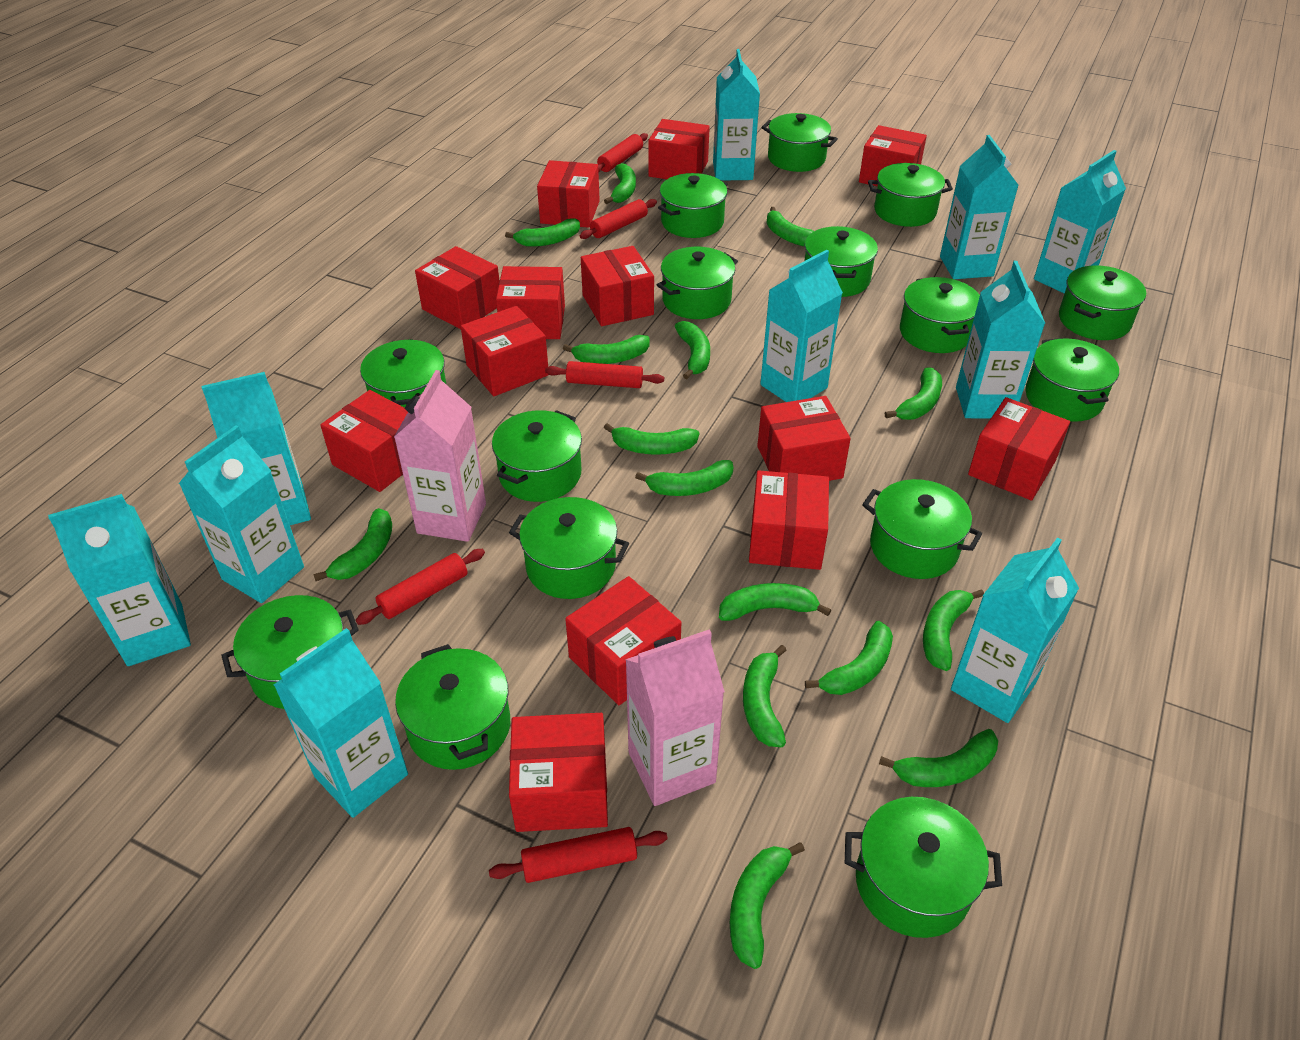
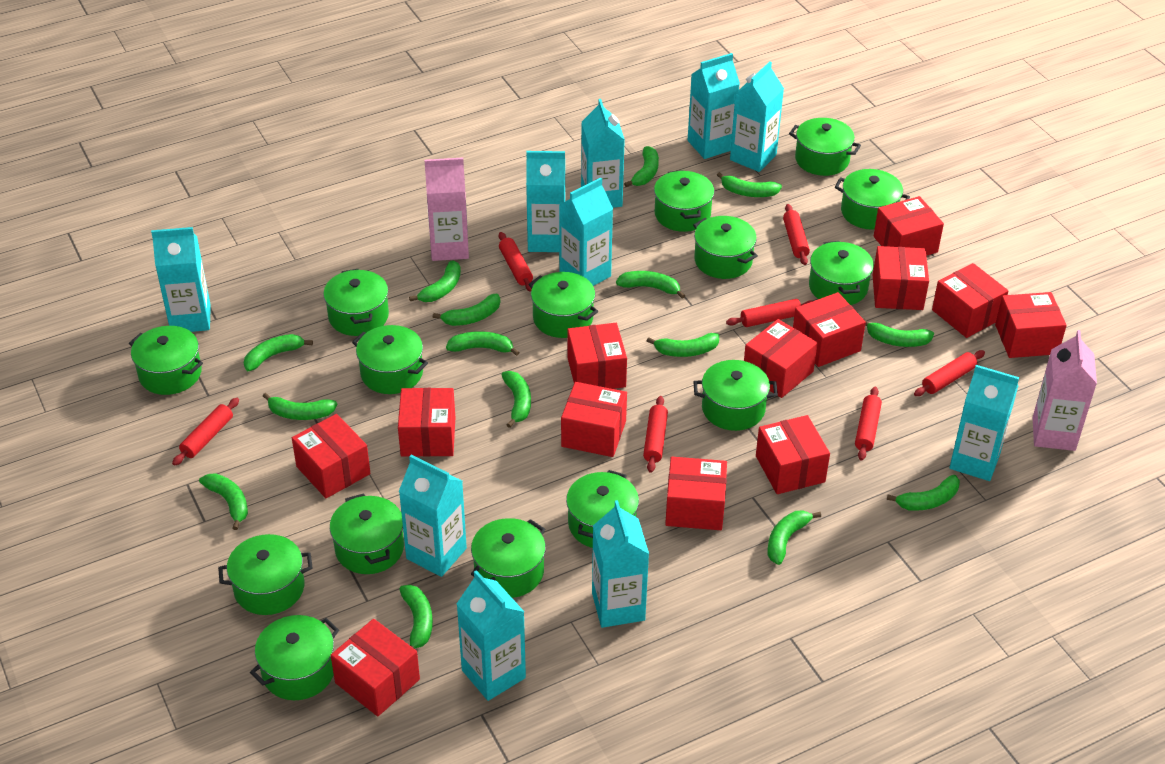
red rolling pin: 5 -> 7

